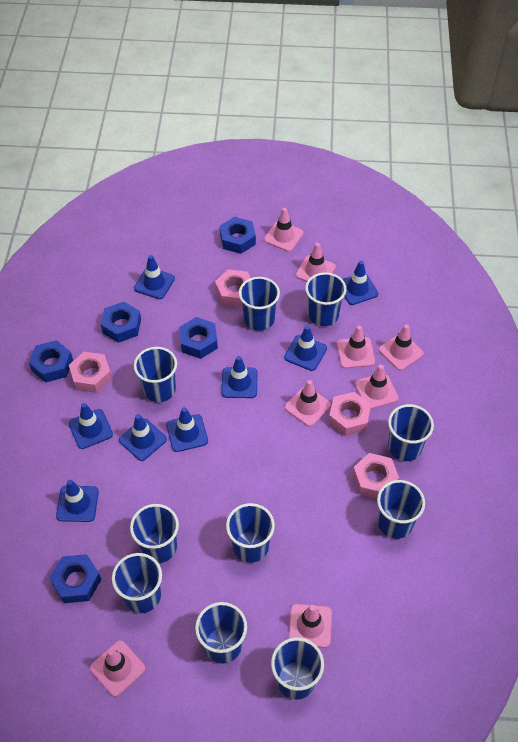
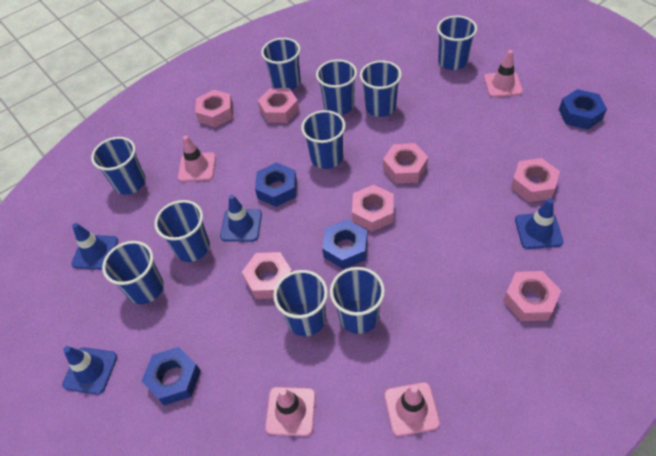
blue nut: 5 -> 4
blue traffic cone: 8 -> 4
pink nut: 4 -> 7
pink traffic cone: 8 -> 4

